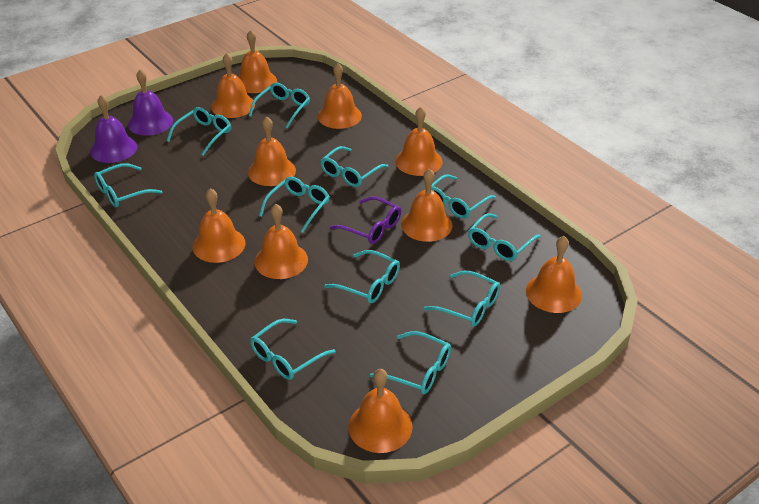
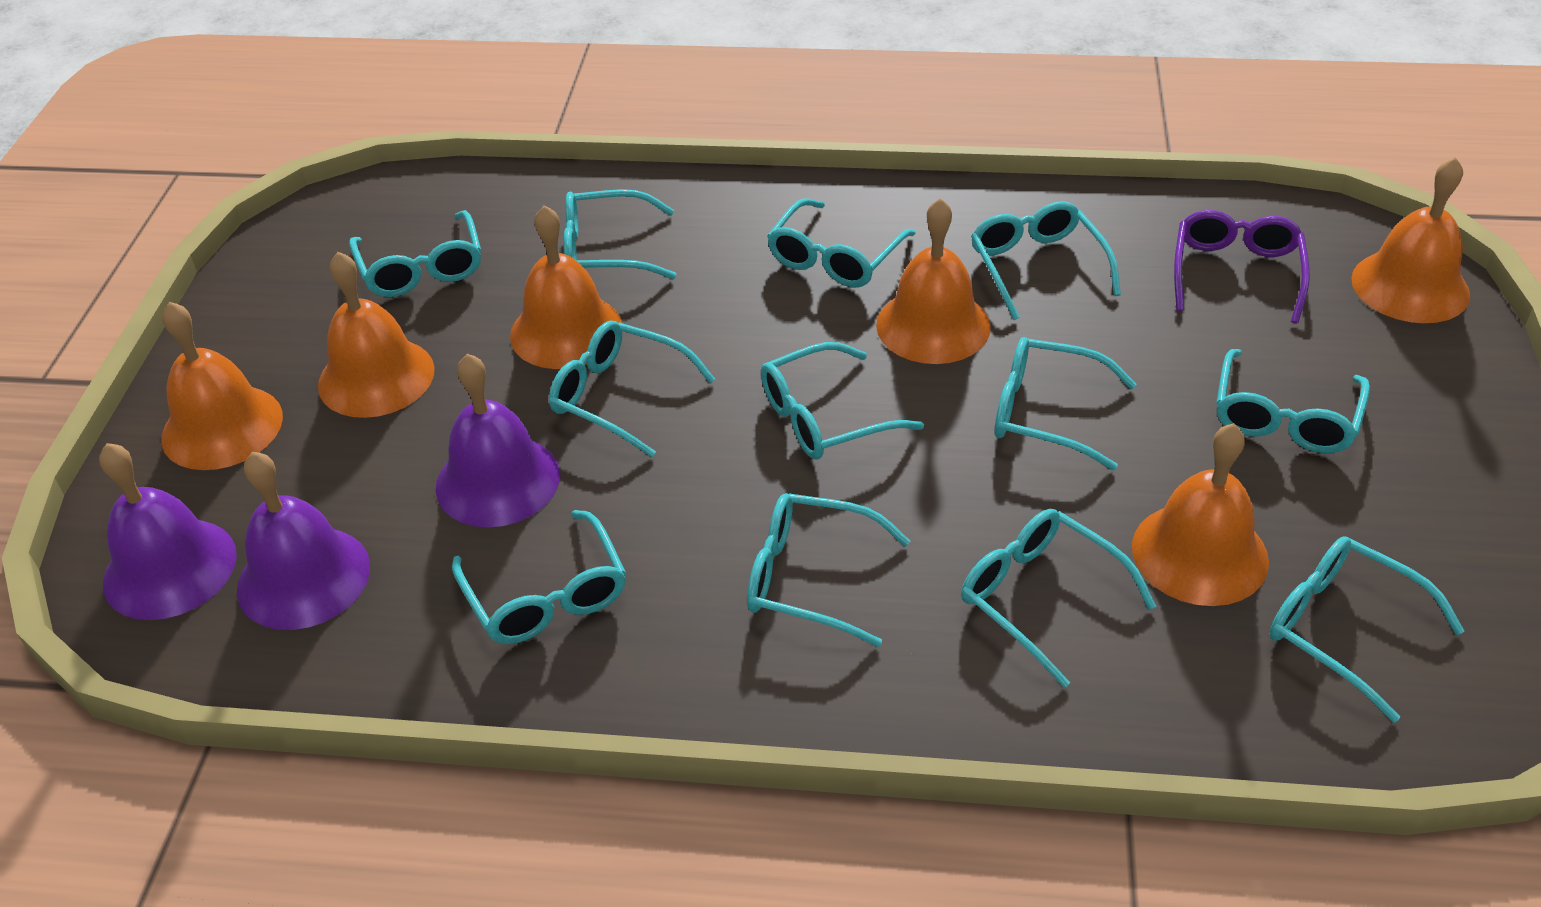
orange bell: 10 -> 6
purple bell: 2 -> 3
turquoise glasses: 11 -> 12

